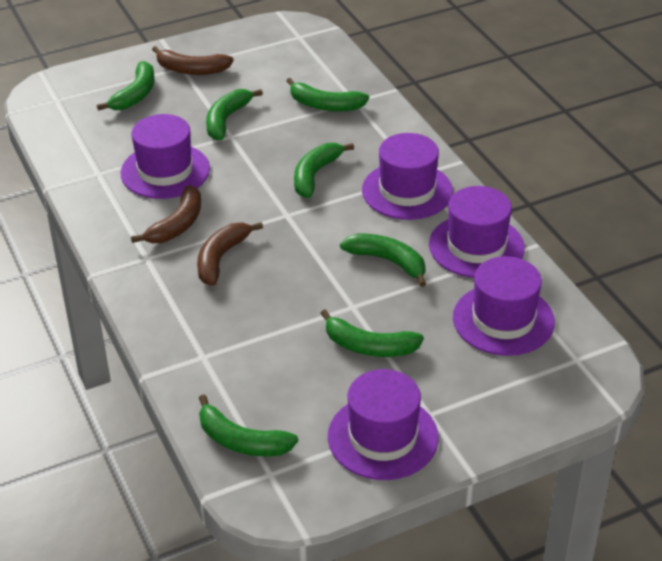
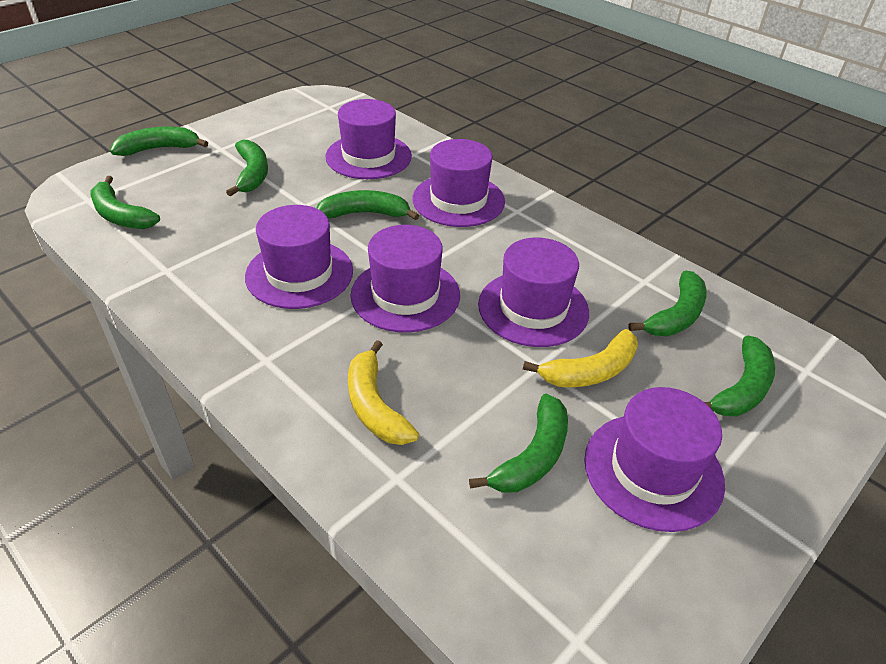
brown banana: 3 -> 0
purple hat: 5 -> 6
yellow banana: 0 -> 2

